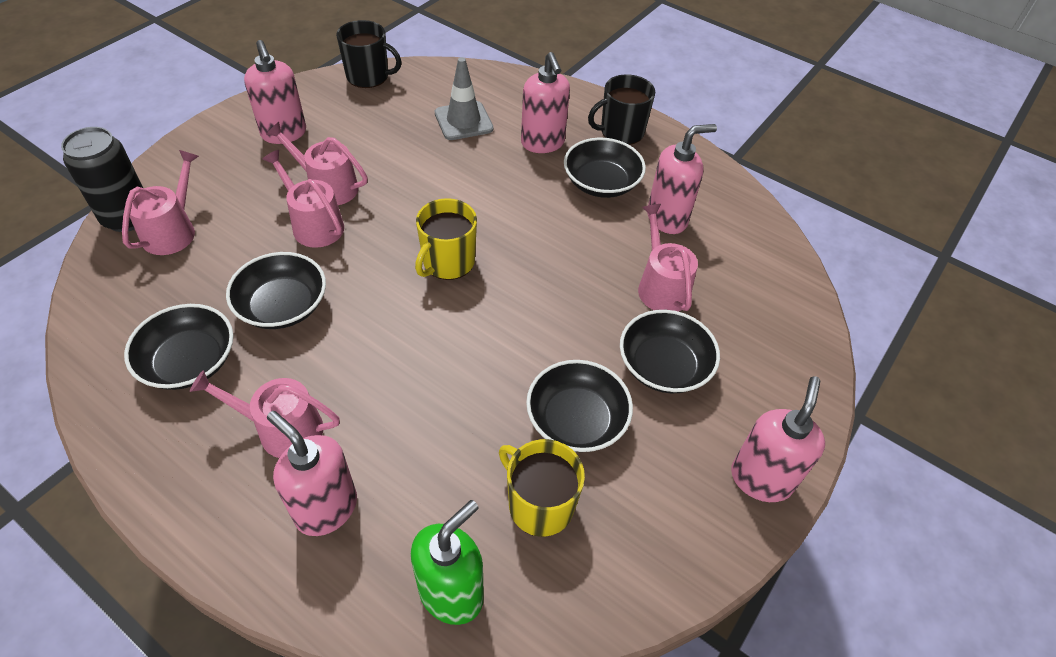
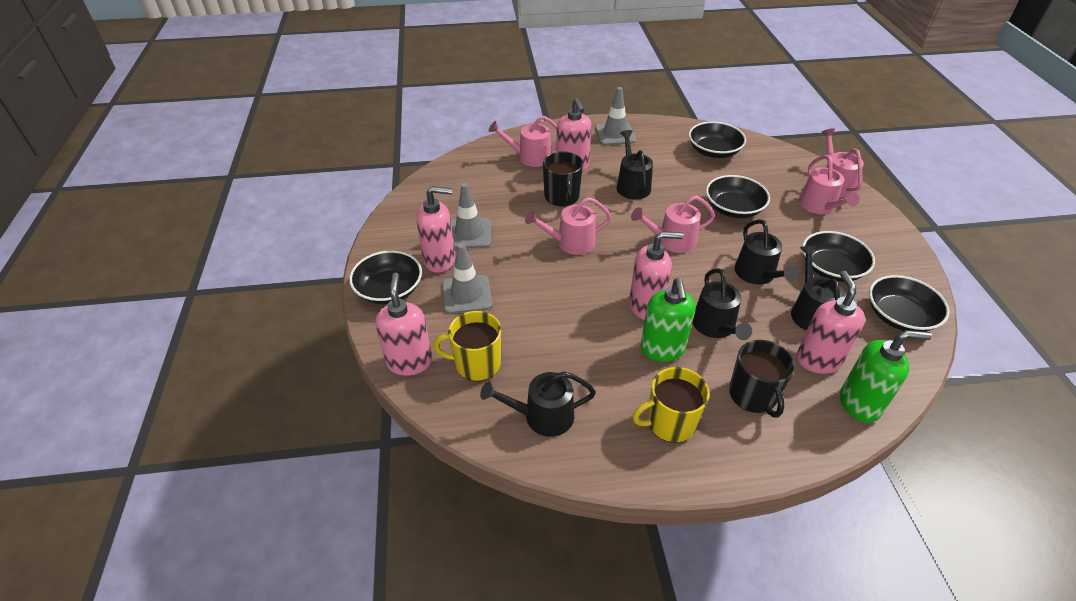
black can: 1 -> 0
black watering can: 0 -> 5
green soap dispenser: 1 -> 2
grey traffic cone: 1 -> 3

